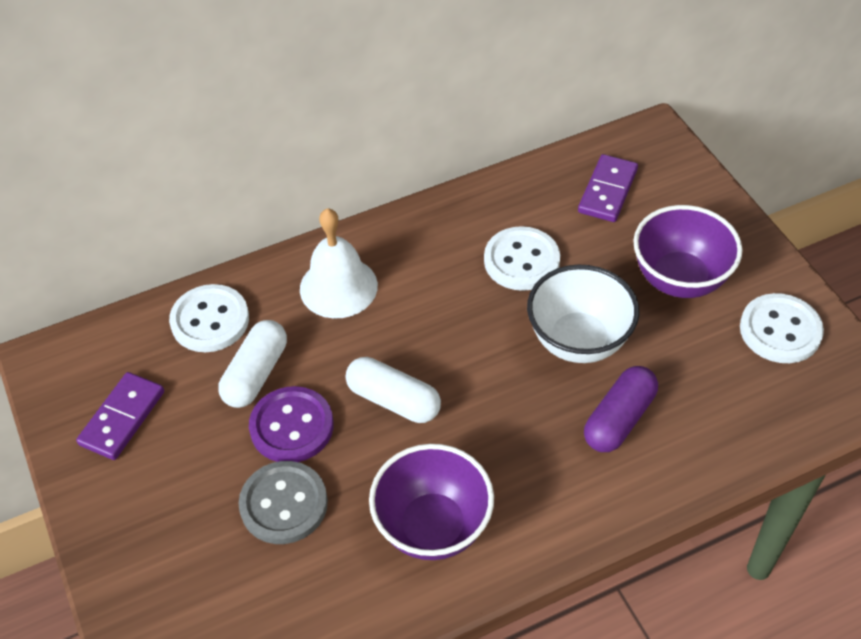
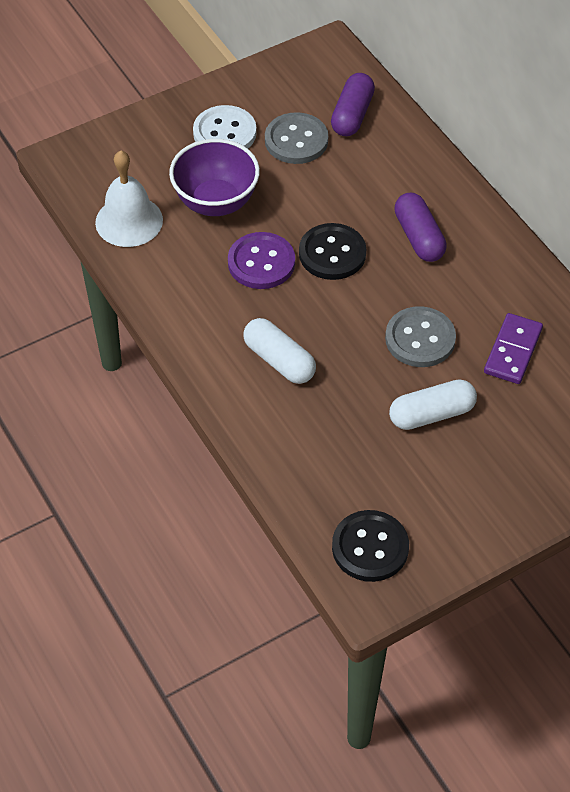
black button: 0 -> 2
grey button: 1 -> 2
purple bowl: 2 -> 1
purple capsule: 1 -> 2
purple domino: 2 -> 1
white bowl: 1 -> 0
white button: 3 -> 1

